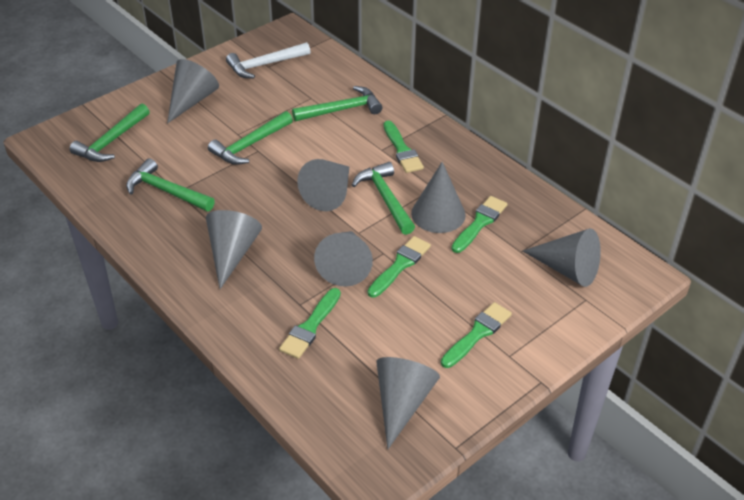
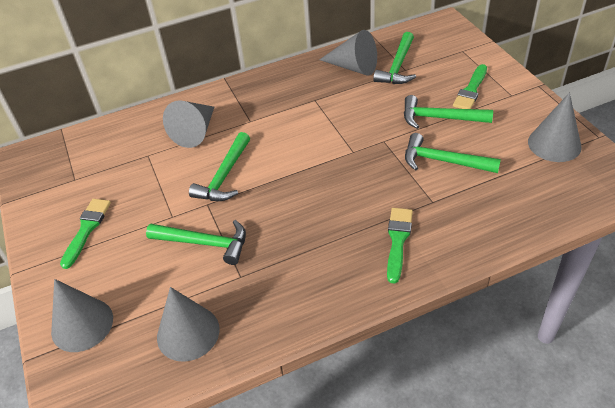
green brush: 5 -> 3
grey cone: 7 -> 5
white hammer: 1 -> 0

